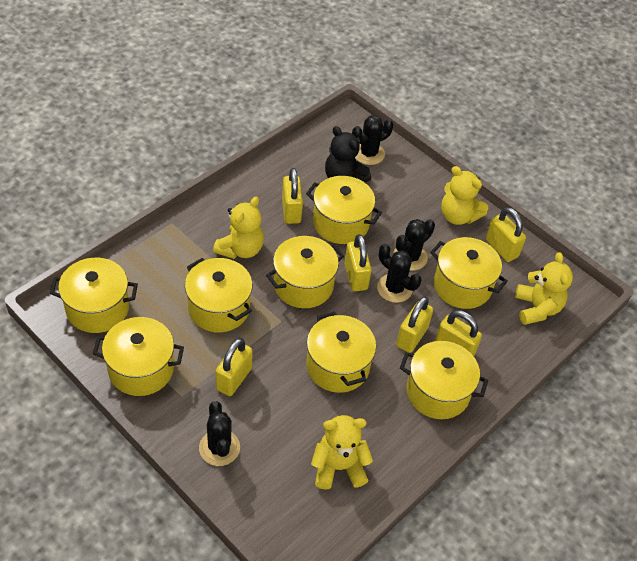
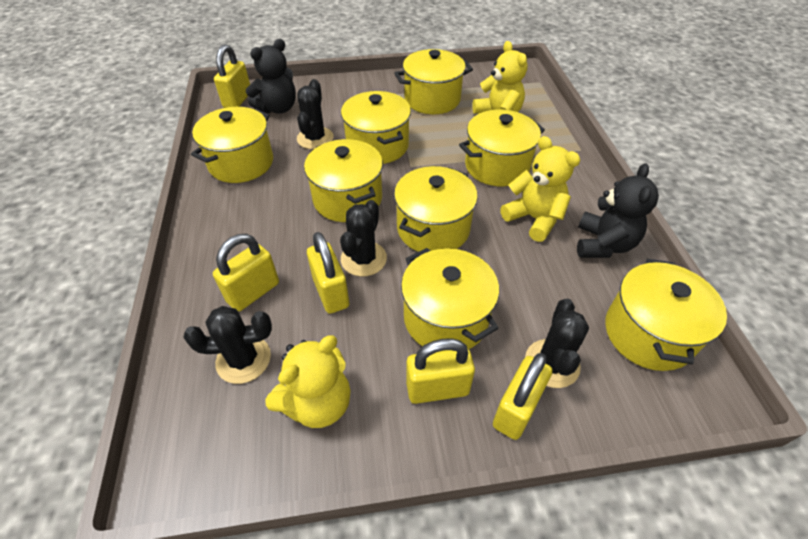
black teddy bear: 1 -> 2
yellow padlock: 6 -> 5
yellow teddy bear: 4 -> 3

